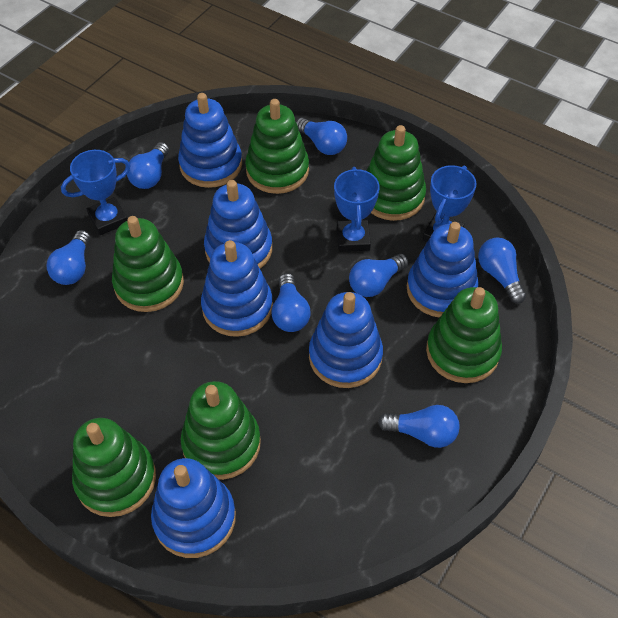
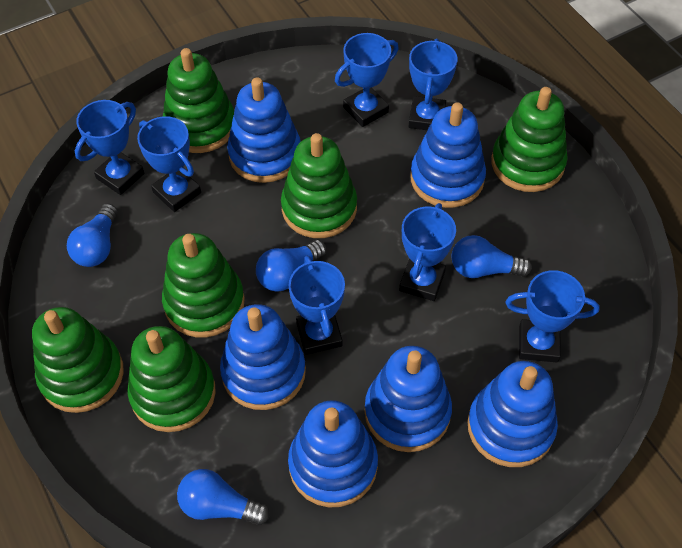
blue light bulb: 7 -> 4
blue trophy: 3 -> 7

